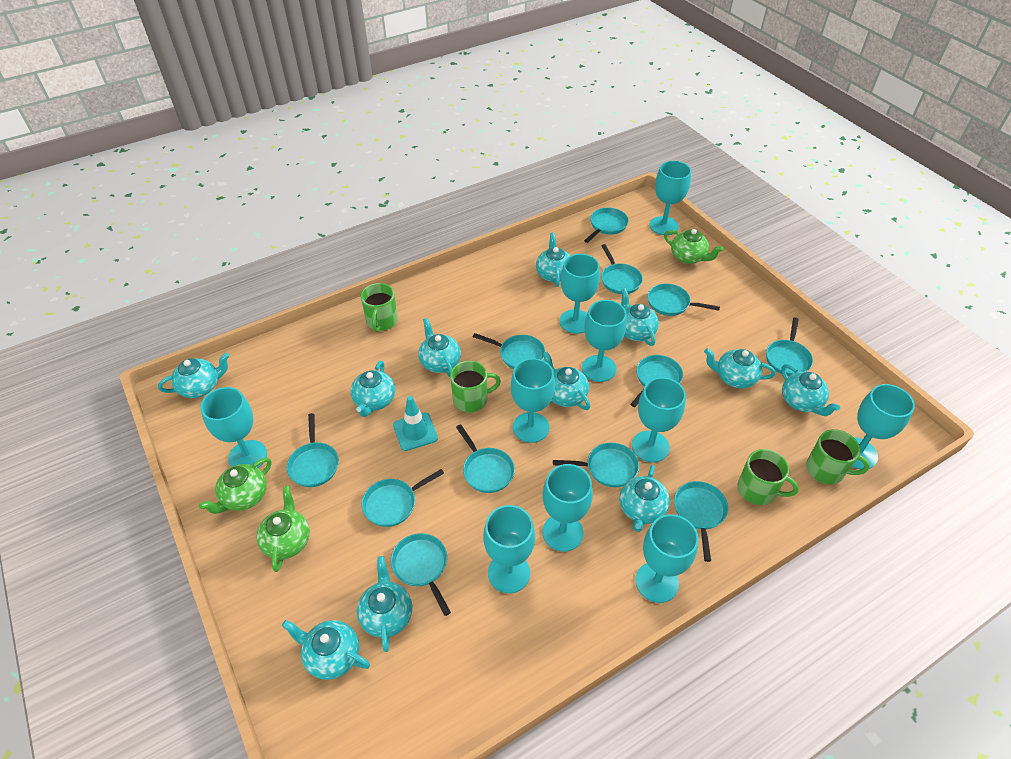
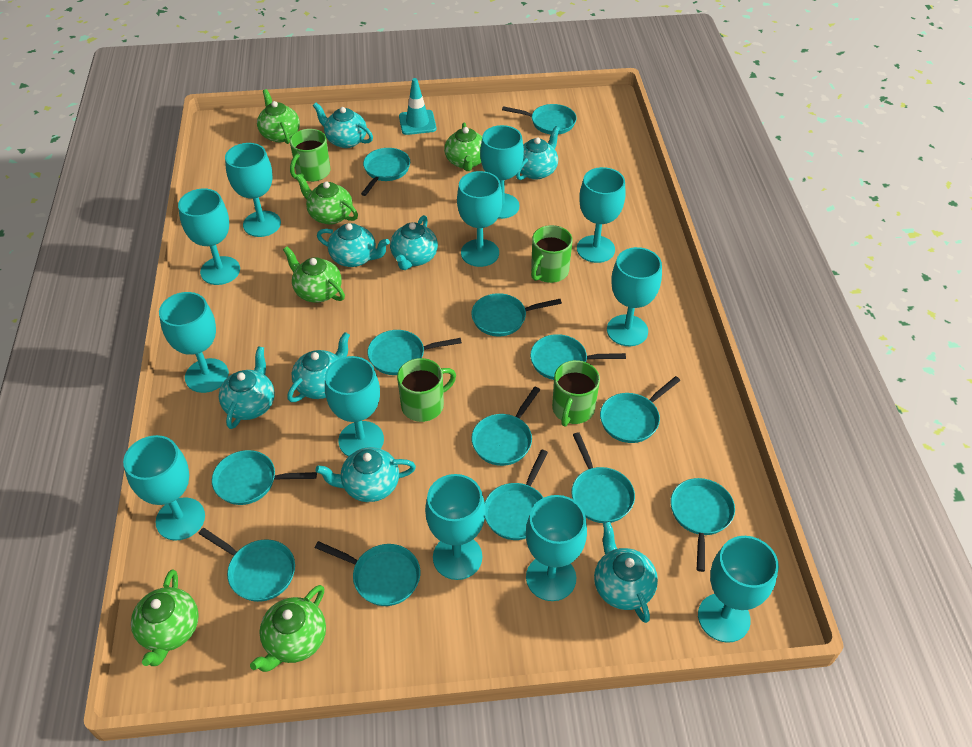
green teapot: 3 -> 6
turquoise goblet: 10 -> 12
turquoise pan: 12 -> 13
turquoise teapot: 11 -> 8

